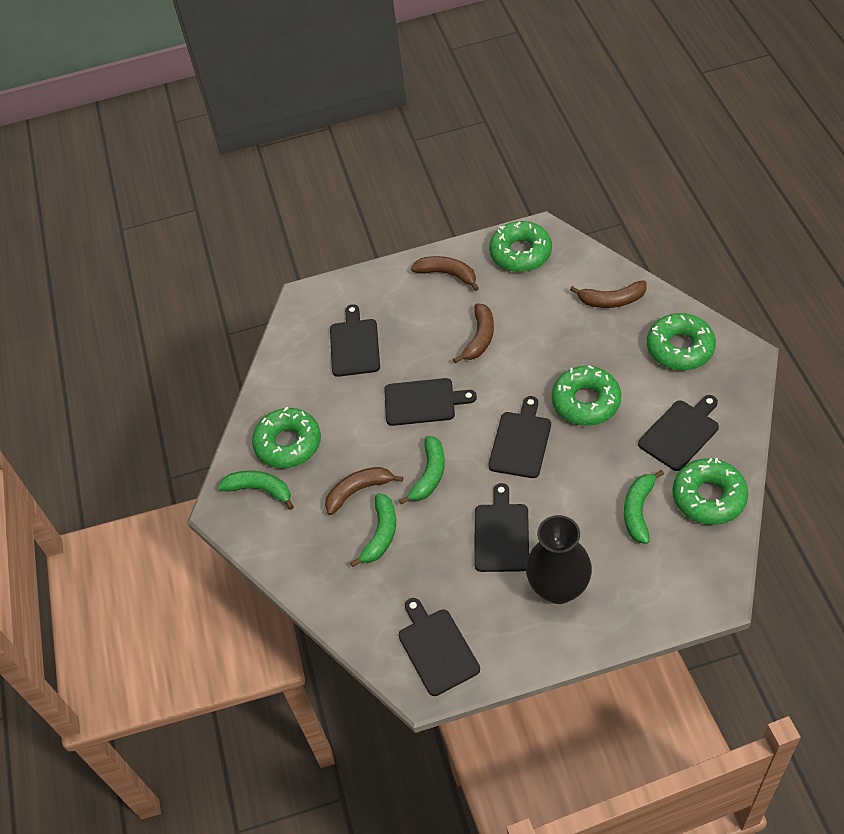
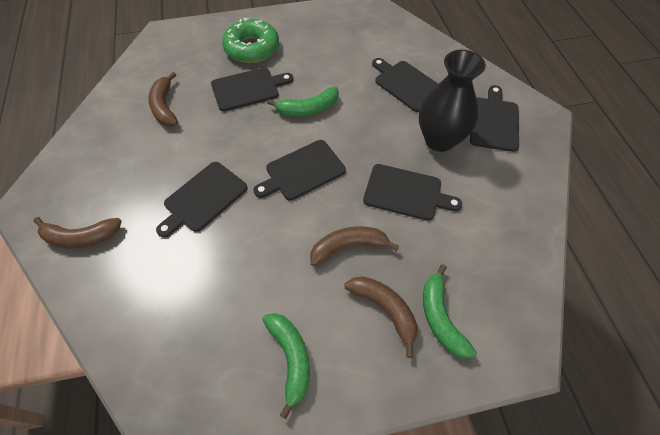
green banana: 4 -> 3
green donut: 5 -> 1

